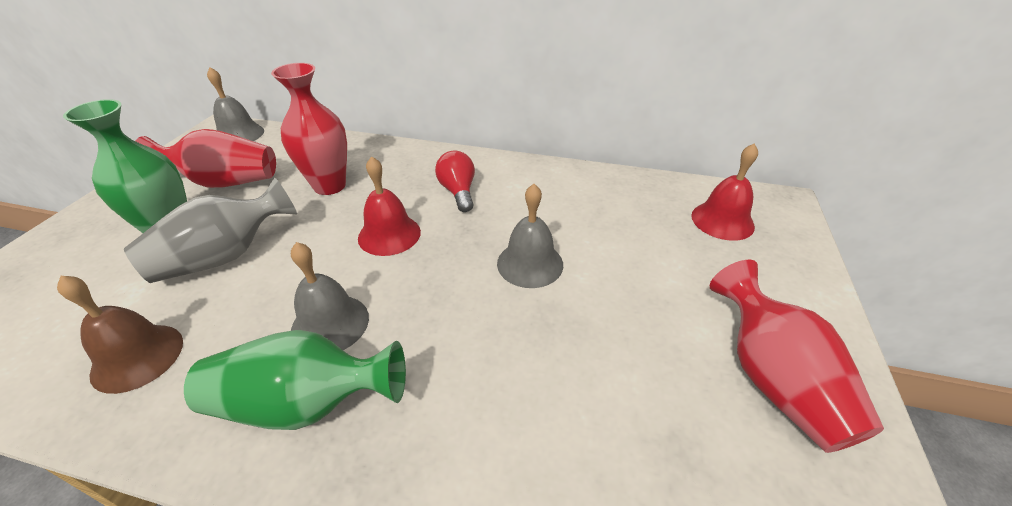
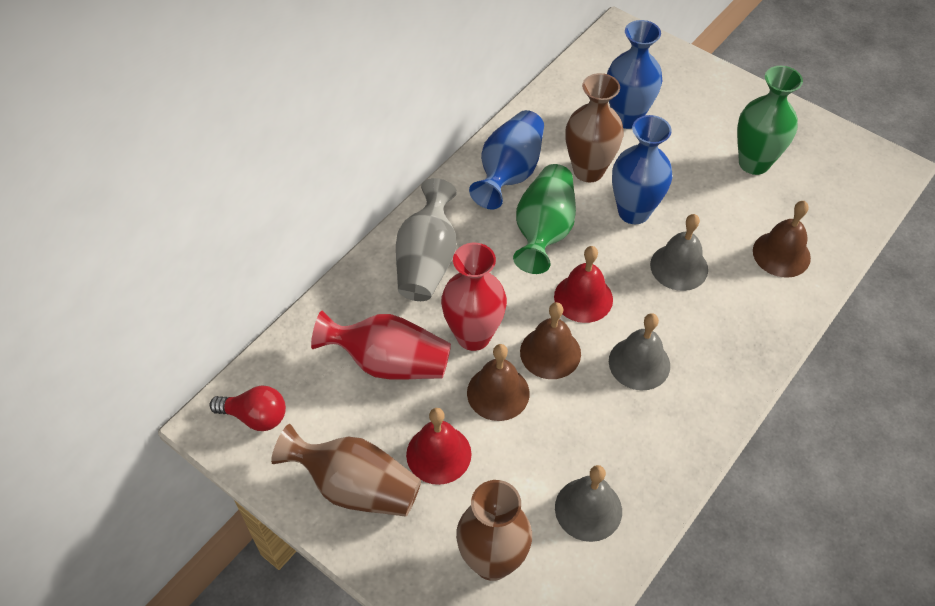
blue vase: 0 -> 3
brown bell: 1 -> 3
brown vase: 0 -> 3
red vase: 3 -> 2

